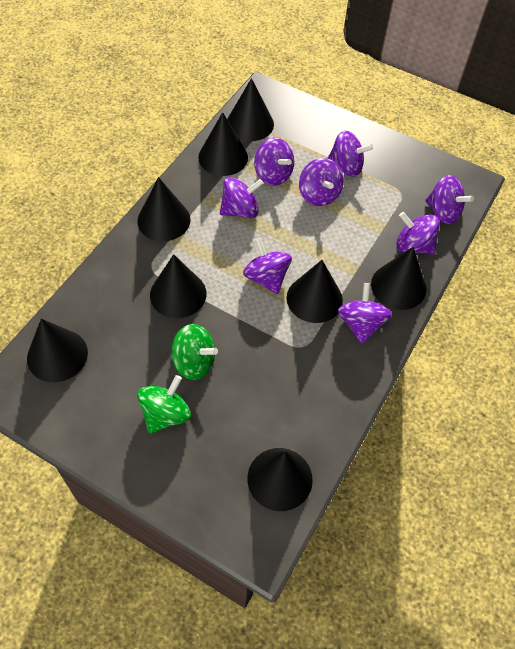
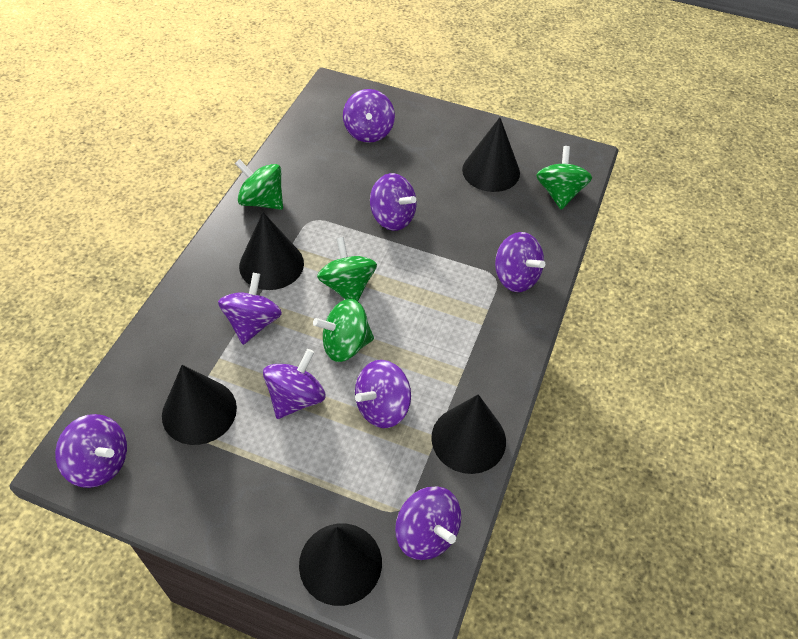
black cone: 8 -> 5
green spinning top: 2 -> 4

